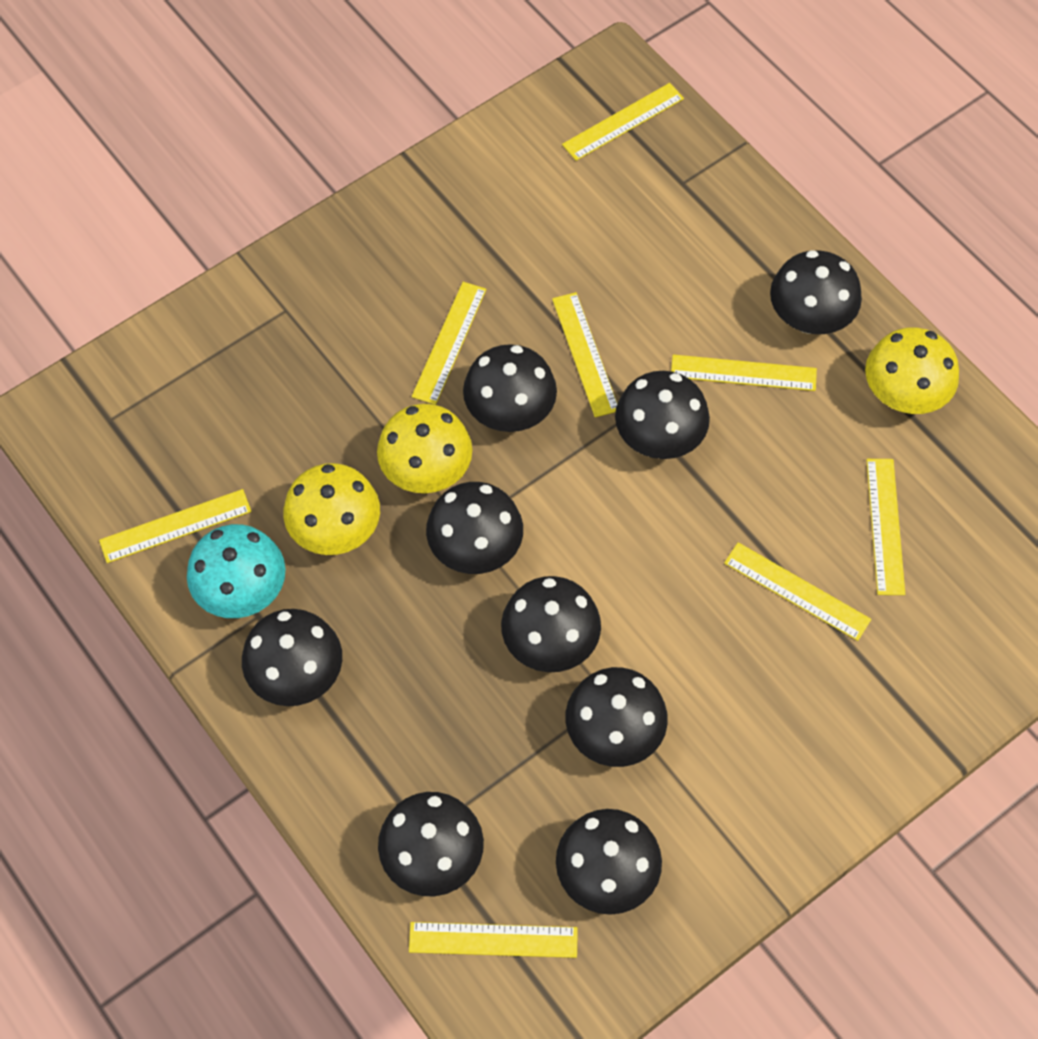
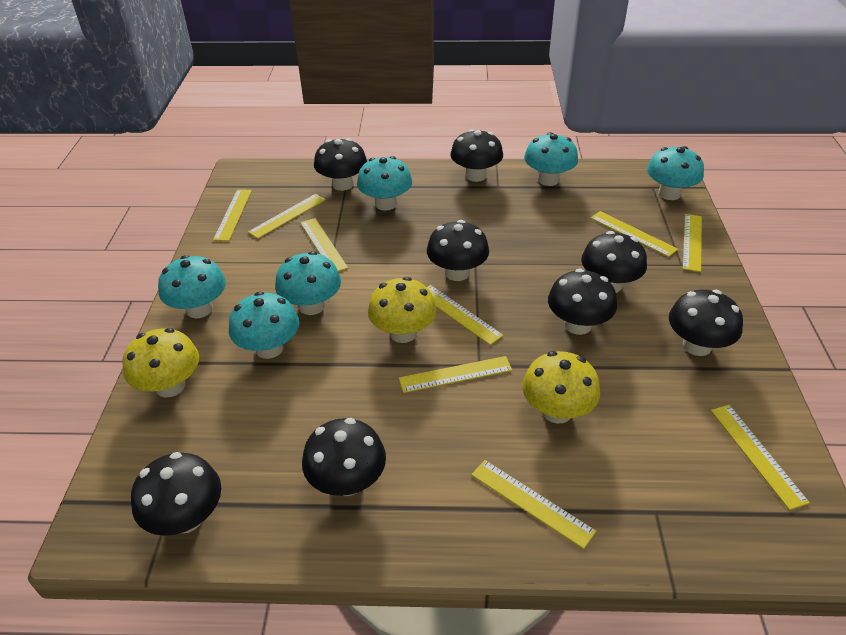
black mushroom: 9 -> 8
turquoise mushroom: 1 -> 6
yellow ruler: 8 -> 9

